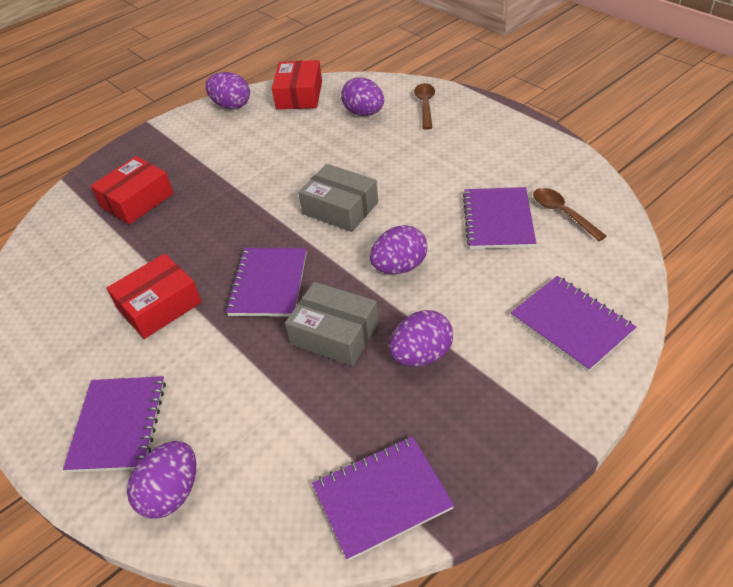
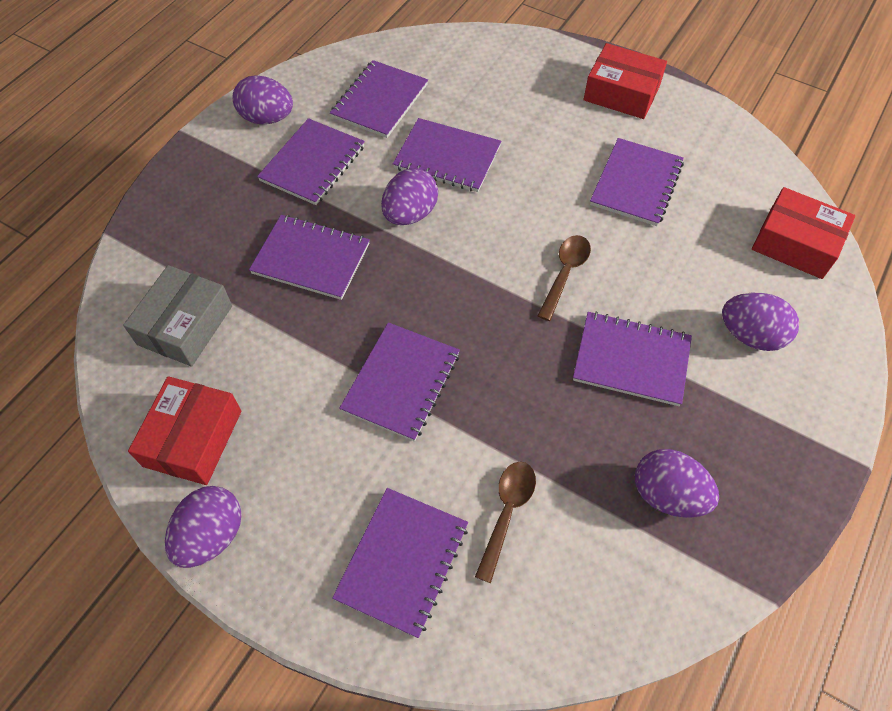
grey box: 2 -> 1
purple notebook: 5 -> 8

